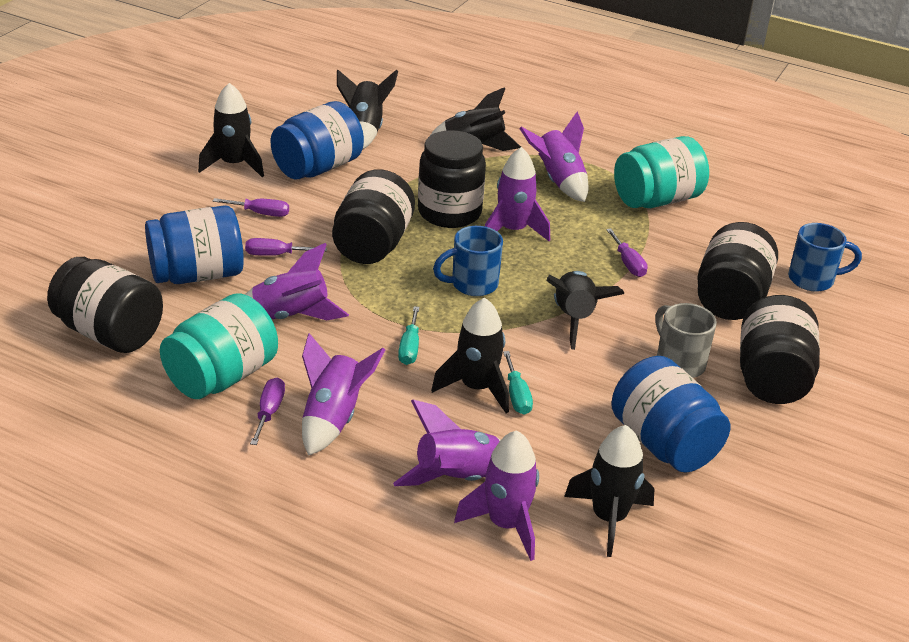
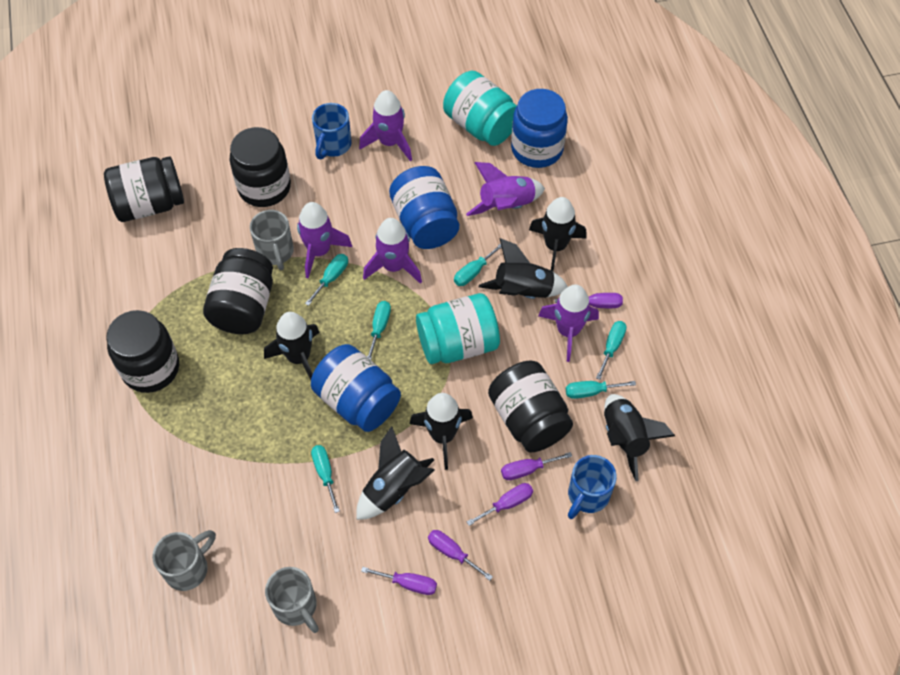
grey mug: 1 -> 3
purple rocket: 6 -> 5
purple screwdriver: 4 -> 5
turquoise screwdriver: 2 -> 6

